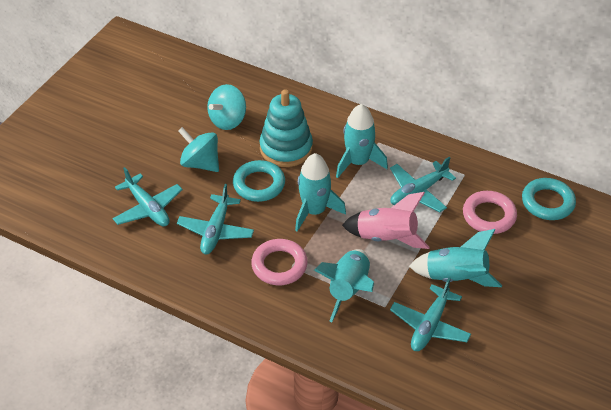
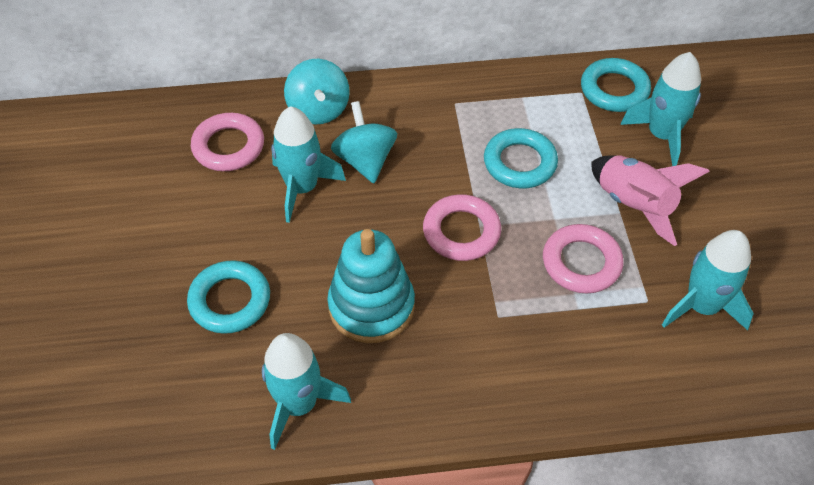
pink ring: 2 -> 3
turquoise plane: 4 -> 0
turquoise ring: 2 -> 3

